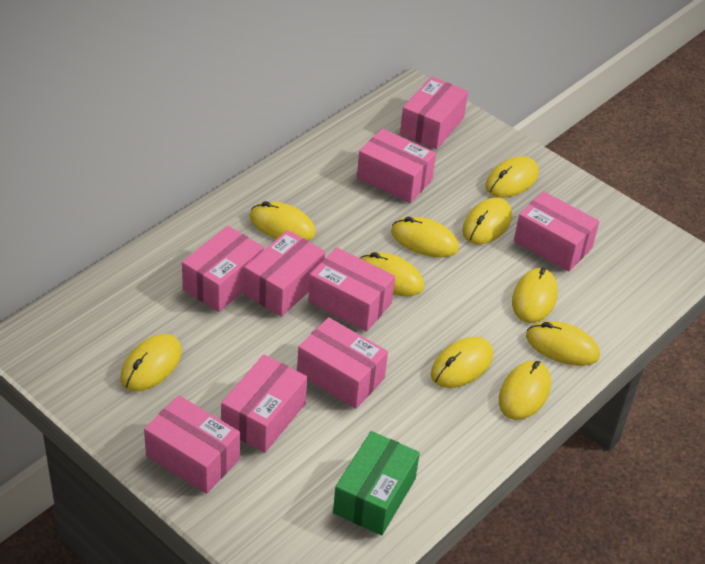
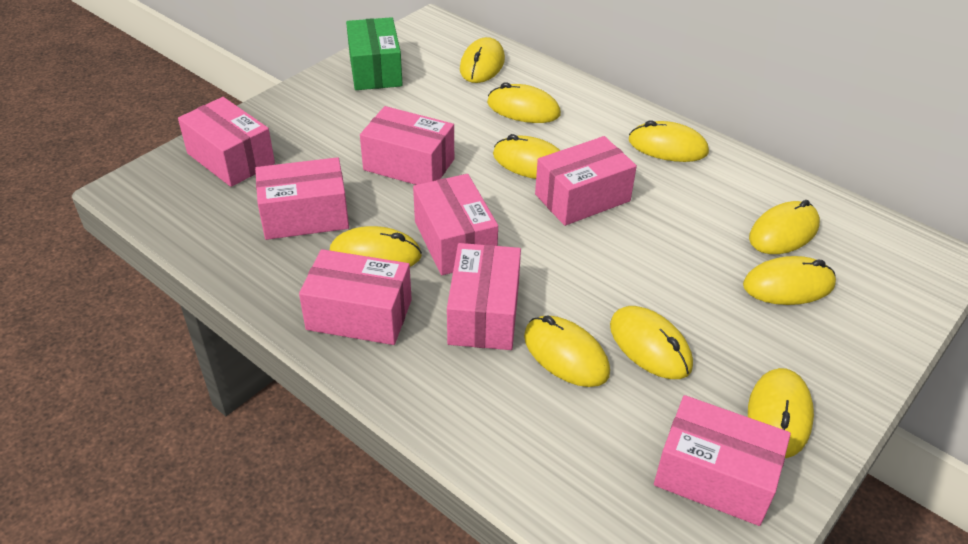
pink box: 9 -> 8

